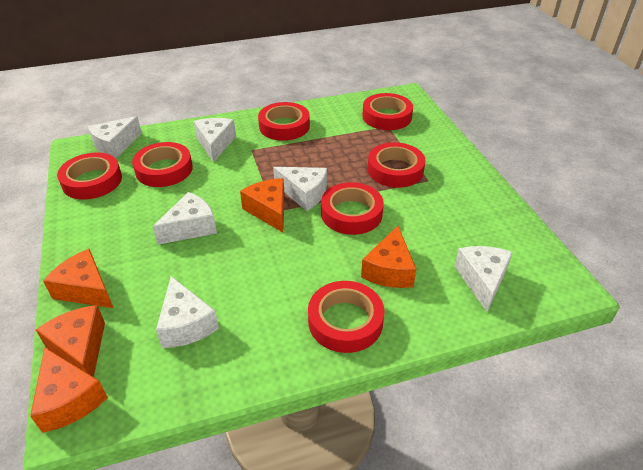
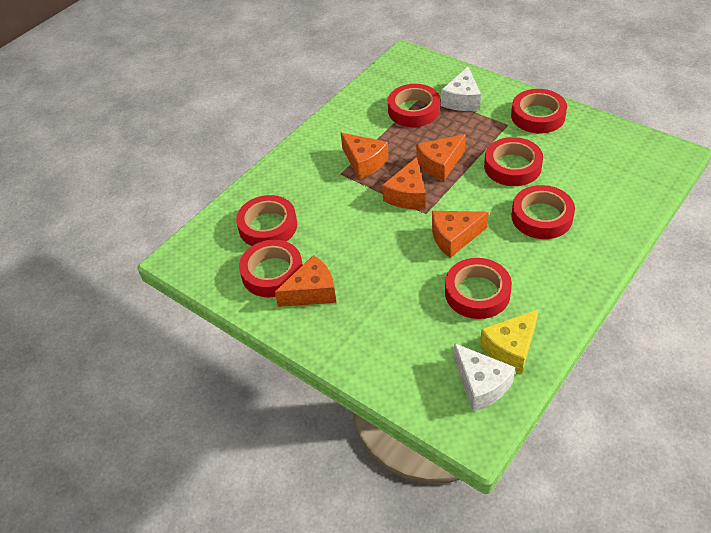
white cheese: 6 -> 2
yellow cheese: 0 -> 1

